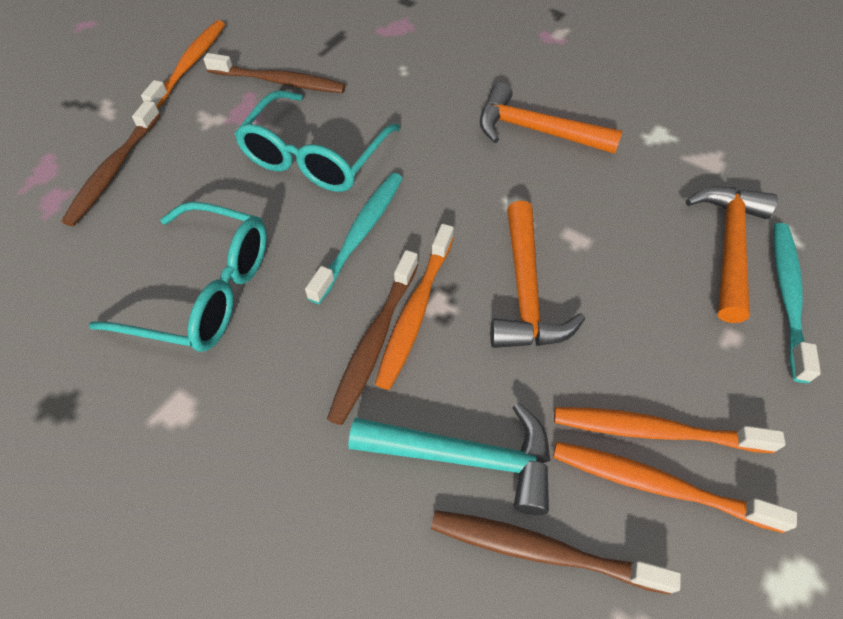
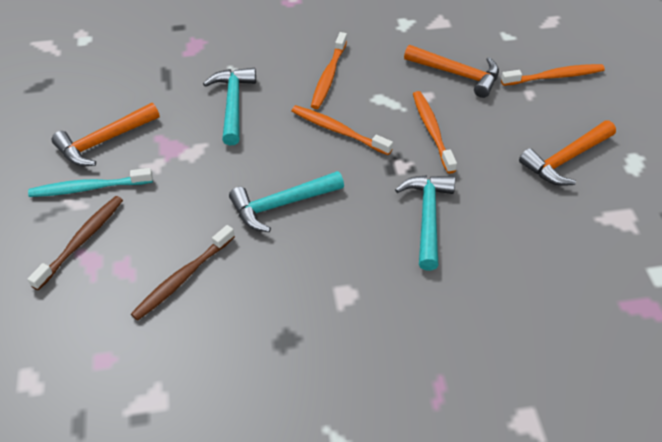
brown toothbrush: 4 -> 2
turquoise glasses: 2 -> 0
turquoise hammer: 1 -> 3
turquoise toothbrush: 2 -> 1

